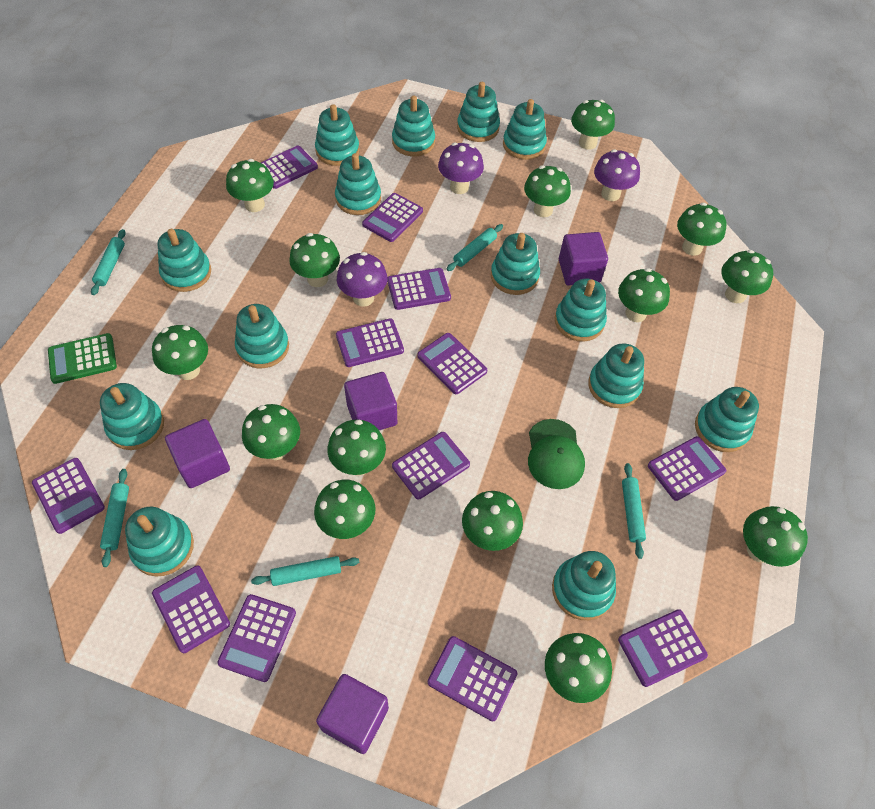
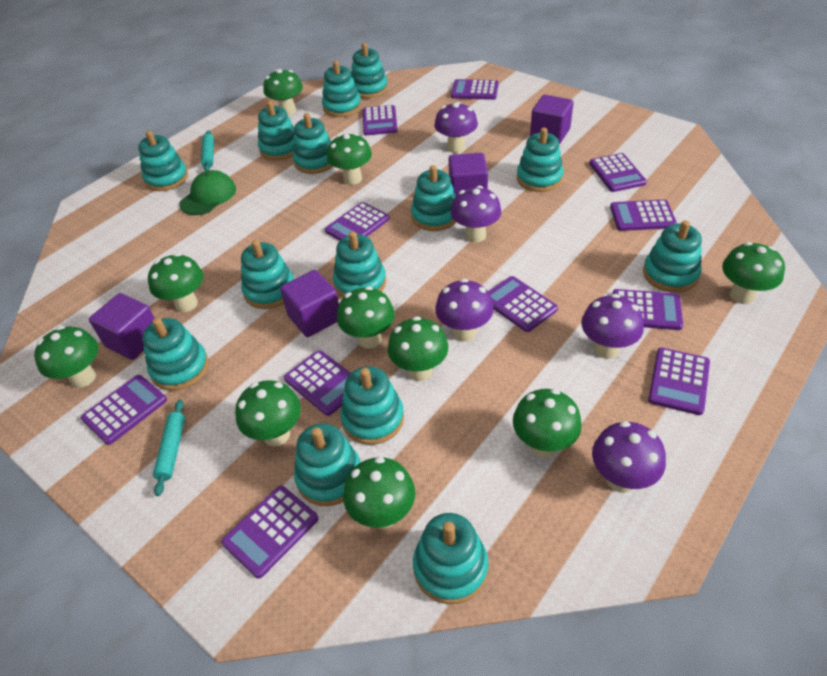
green calculator: 1 -> 0
green mushroom: 14 -> 10
purple calculator: 12 -> 11
purple mushroom: 3 -> 5
turquoise rolling pin: 5 -> 2

